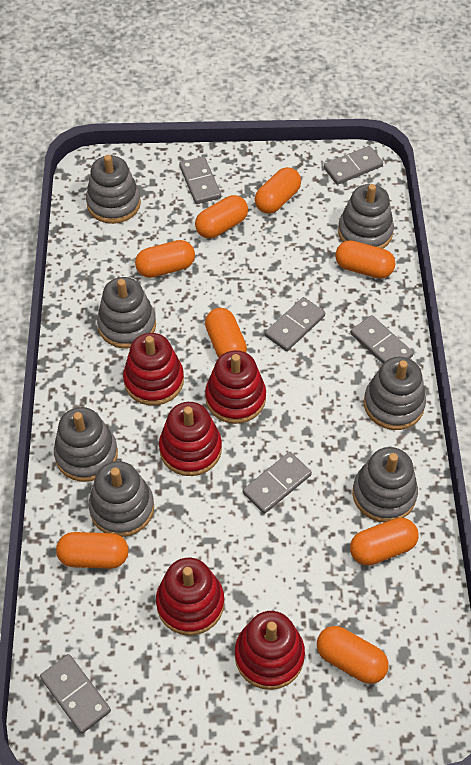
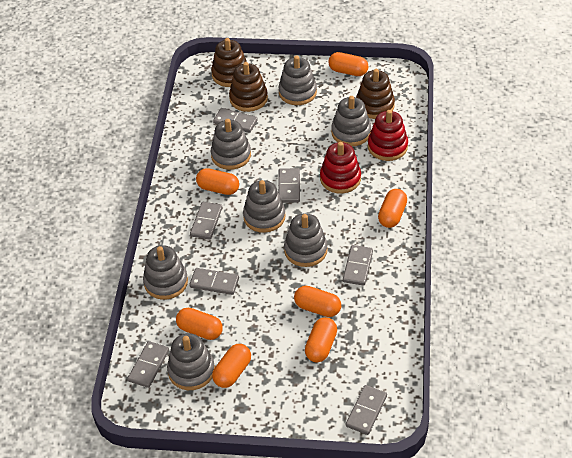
brown stacking toy: 0 -> 3
grey domino: 6 -> 7
orange capsule: 8 -> 7
red stacking toy: 5 -> 2

